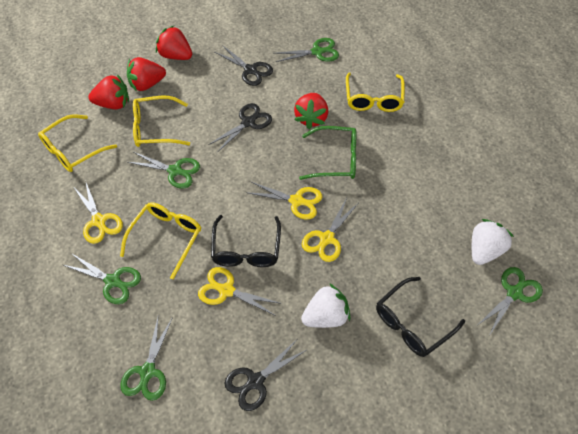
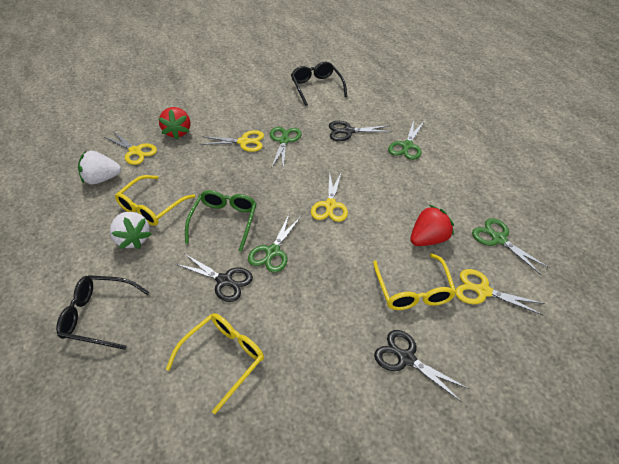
green scissors: 5 -> 4
red strawberry: 4 -> 2
yellow glasses: 4 -> 3

